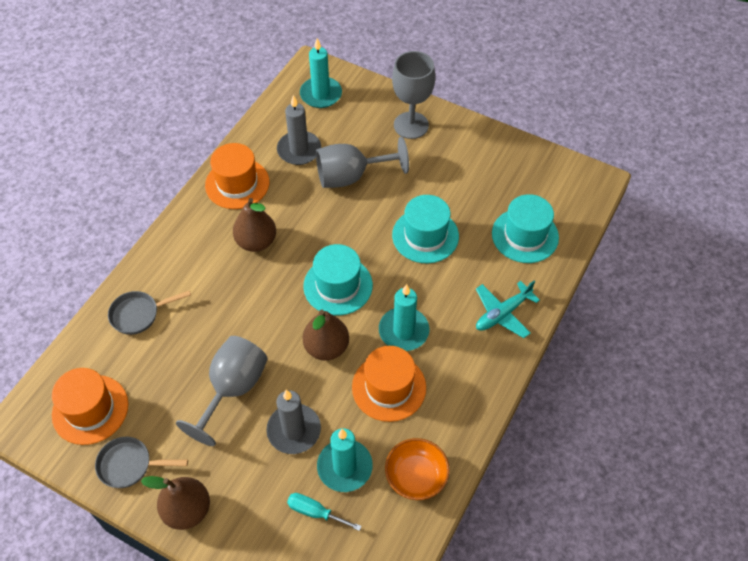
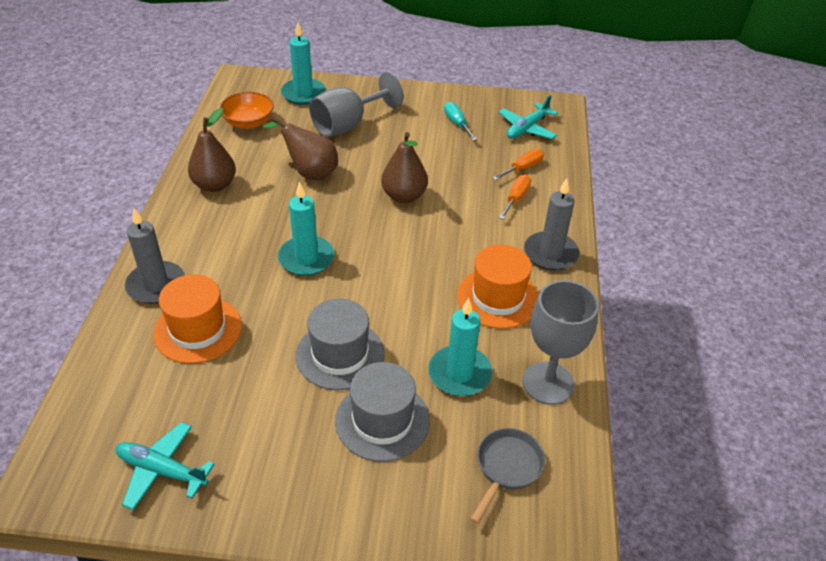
grey goblet: 3 -> 2
grey hat: 0 -> 2
grey pan: 2 -> 1
orange hat: 3 -> 2
orange screwdriver: 0 -> 2
turquoise hat: 3 -> 0
turquoise plane: 1 -> 2

